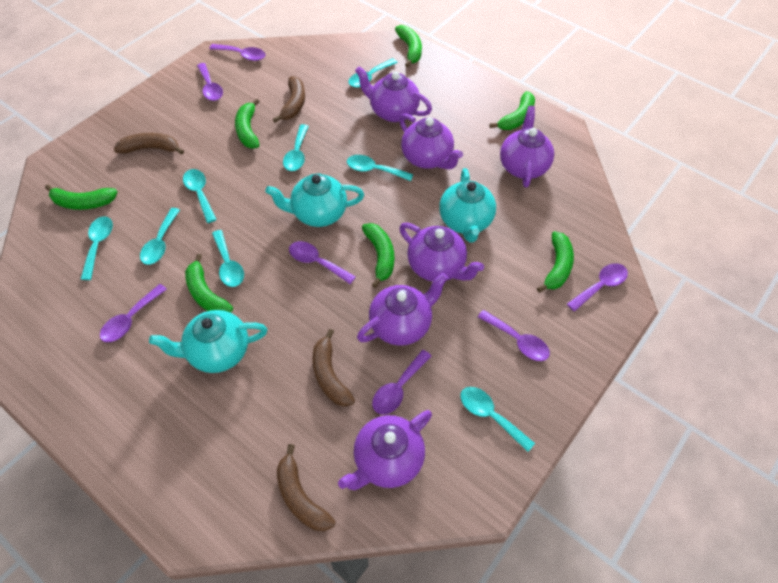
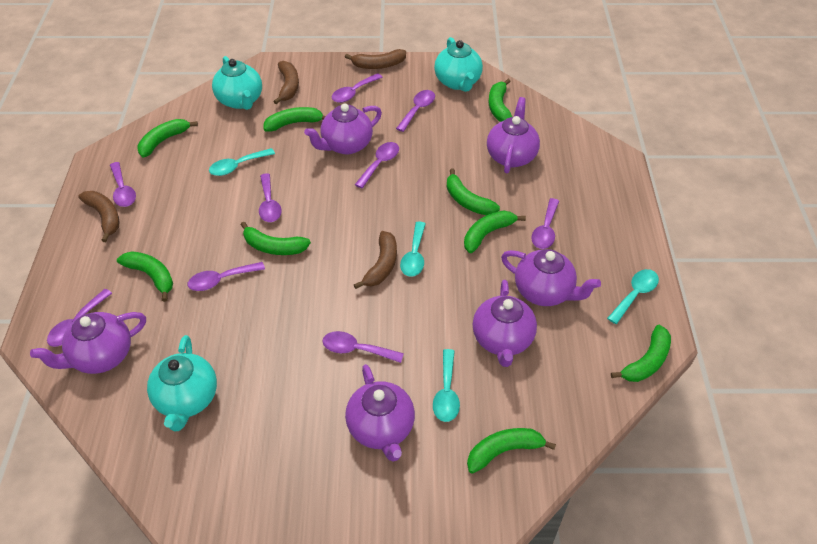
green banana: 7 -> 9
purple spoon: 7 -> 9
turquoise spoon: 8 -> 4

